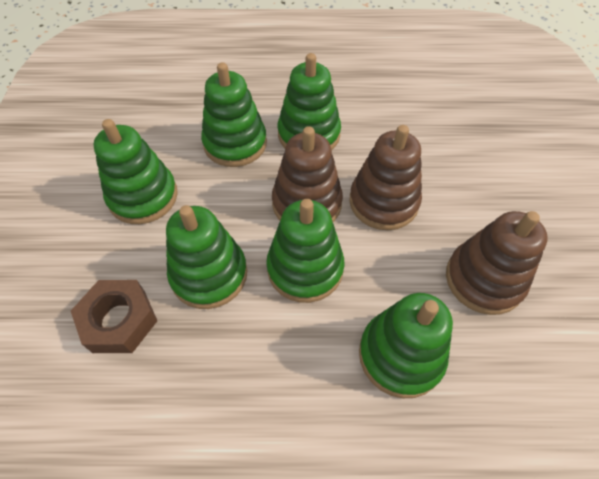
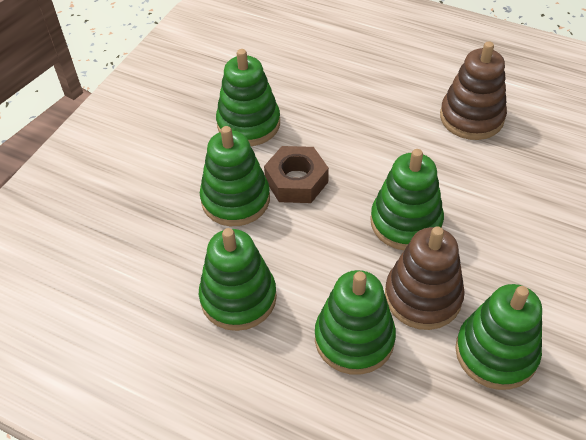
brown stacking toy: 3 -> 2

